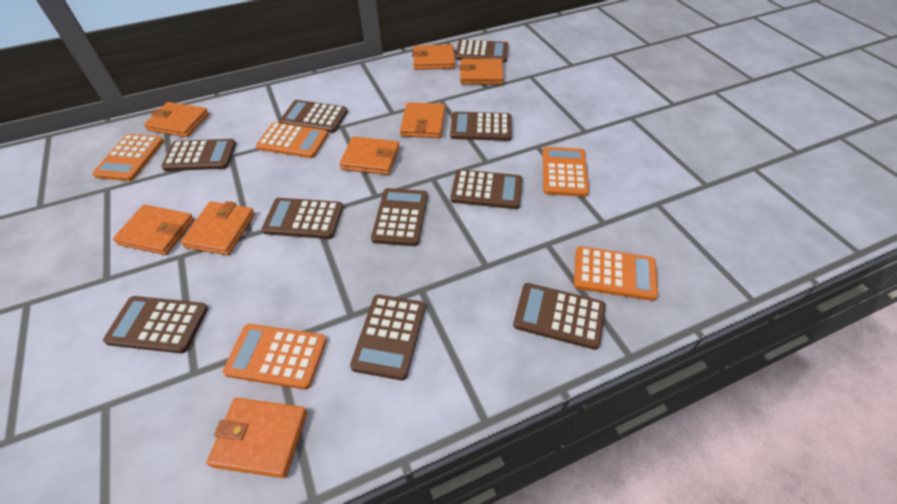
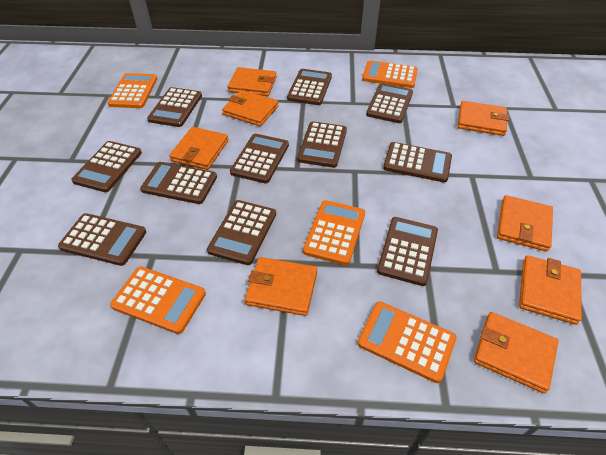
brown calculator: 10 -> 11

